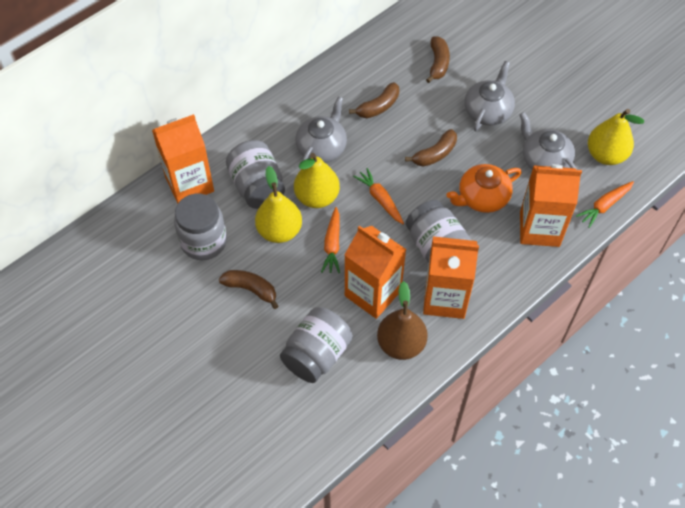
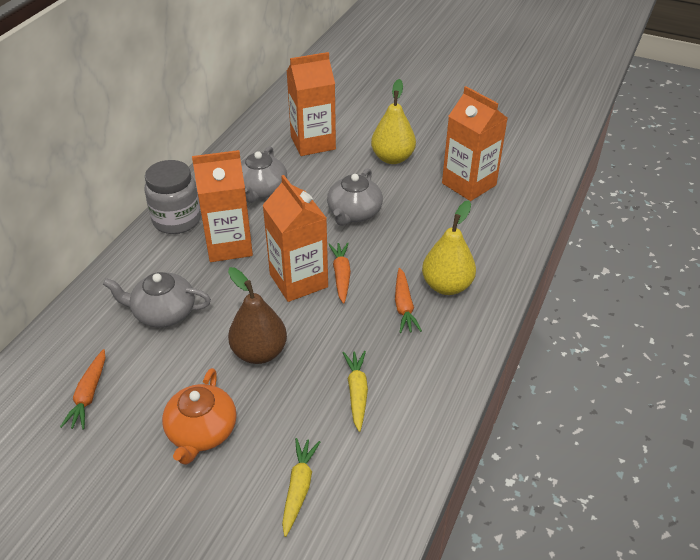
brown banana: 4 -> 0
grey jar: 4 -> 1
yellow carrot: 0 -> 2
yellow pear: 3 -> 2

